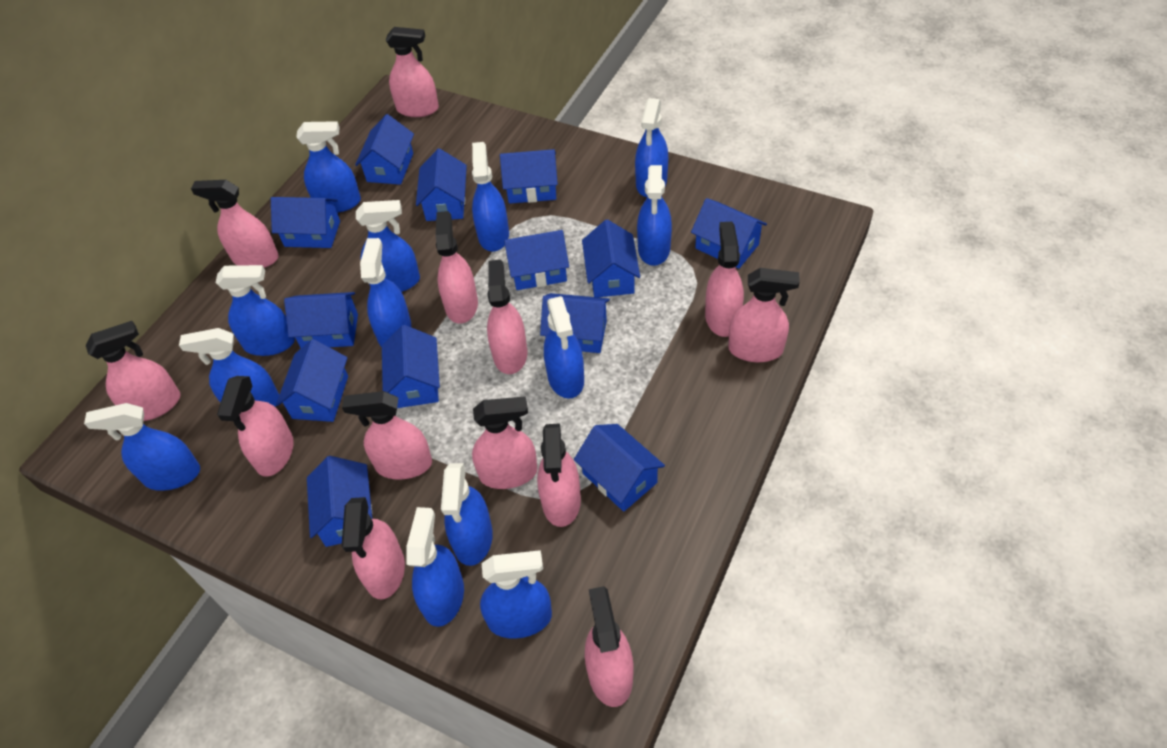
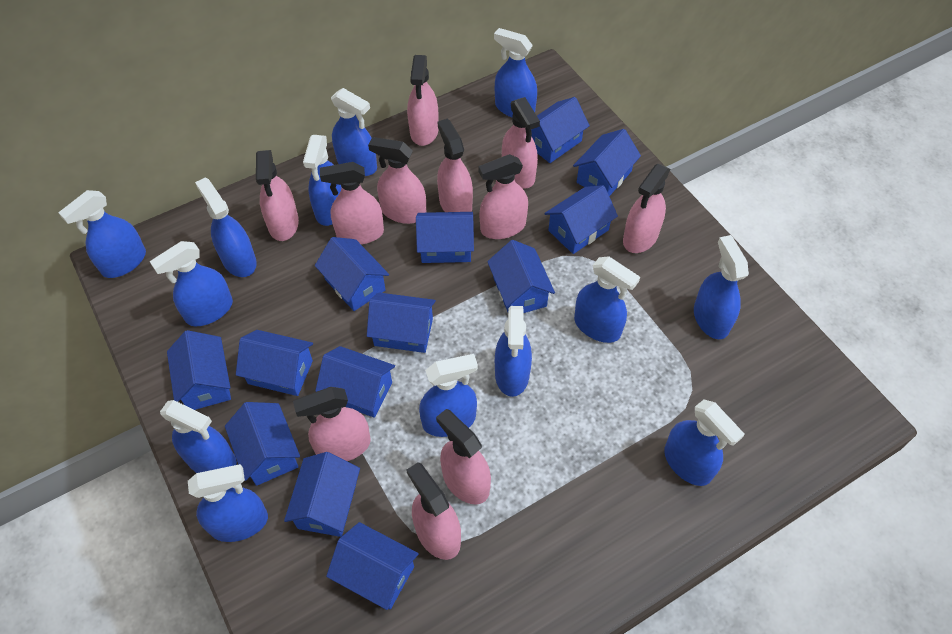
pink spray bottle: 13 -> 11

